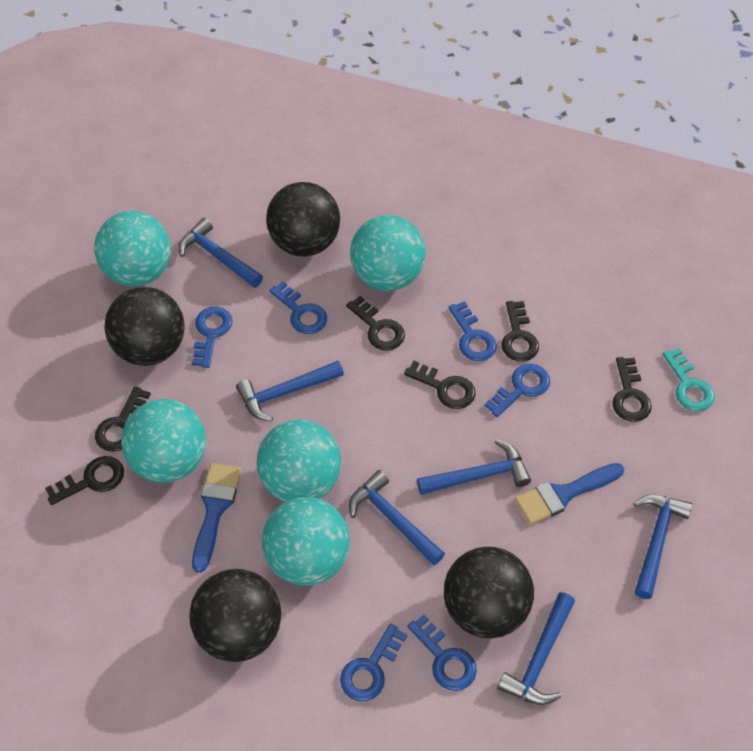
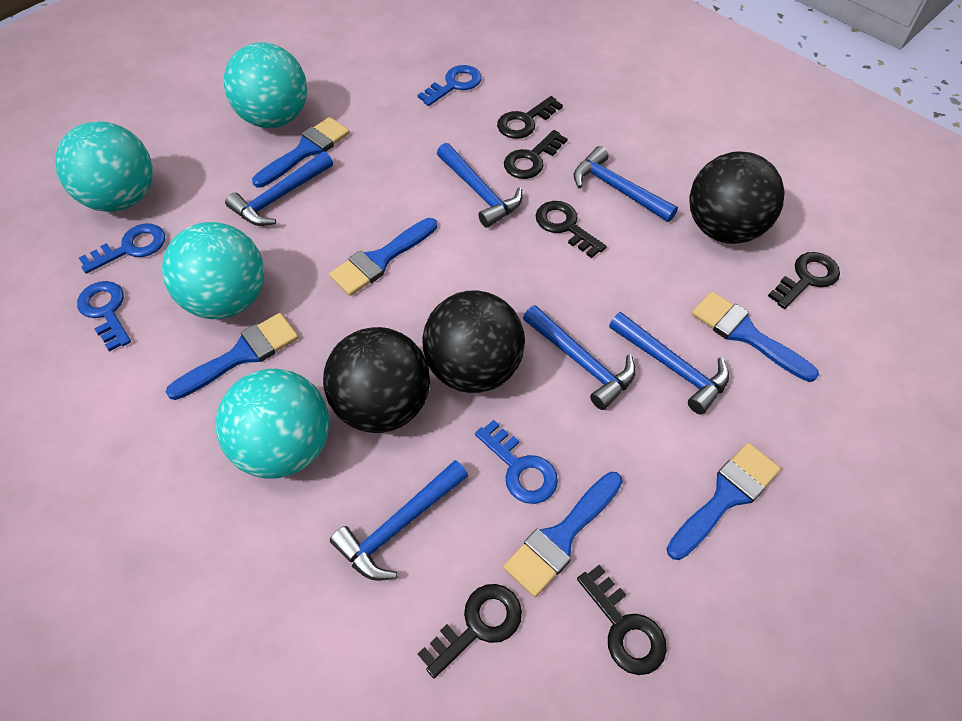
black ball: 4 -> 3
blue brush: 2 -> 6
blue key: 6 -> 4
turquoise ball: 5 -> 4
turquoise key: 1 -> 0

